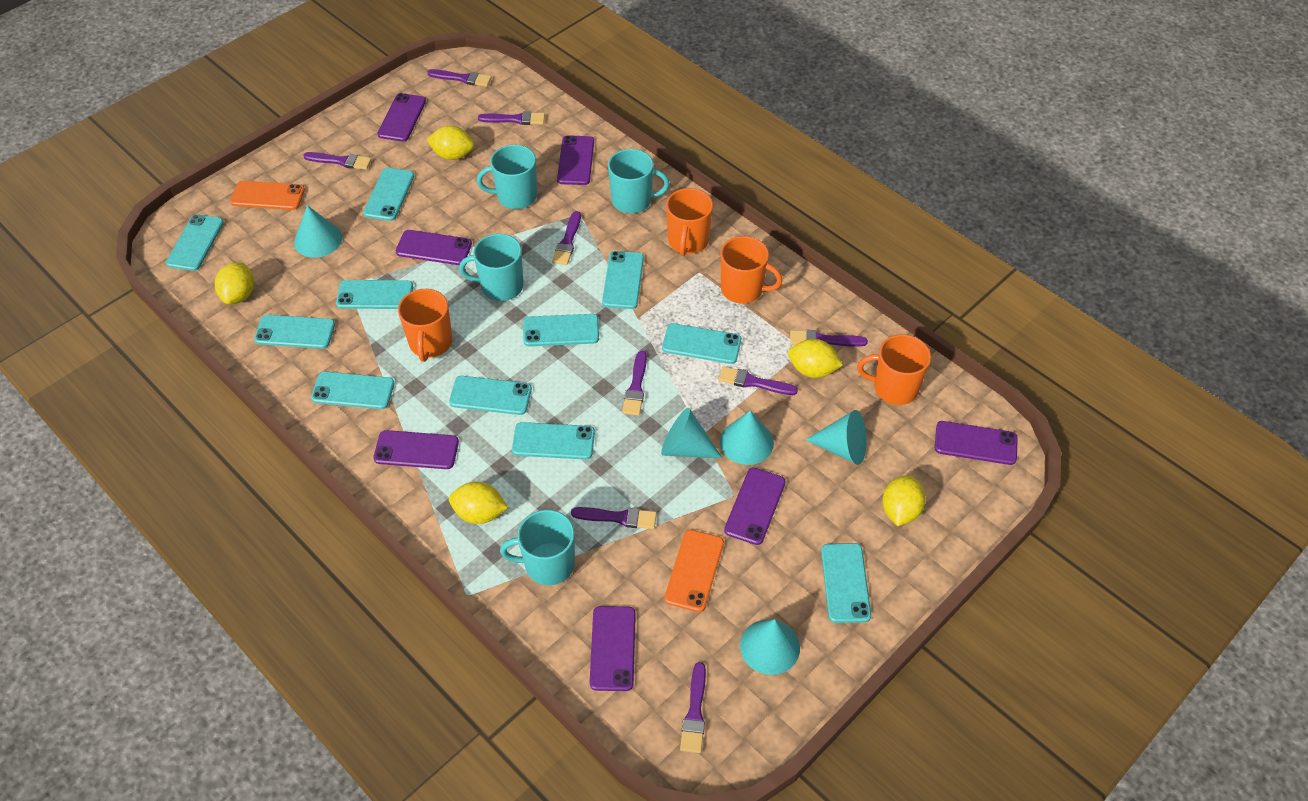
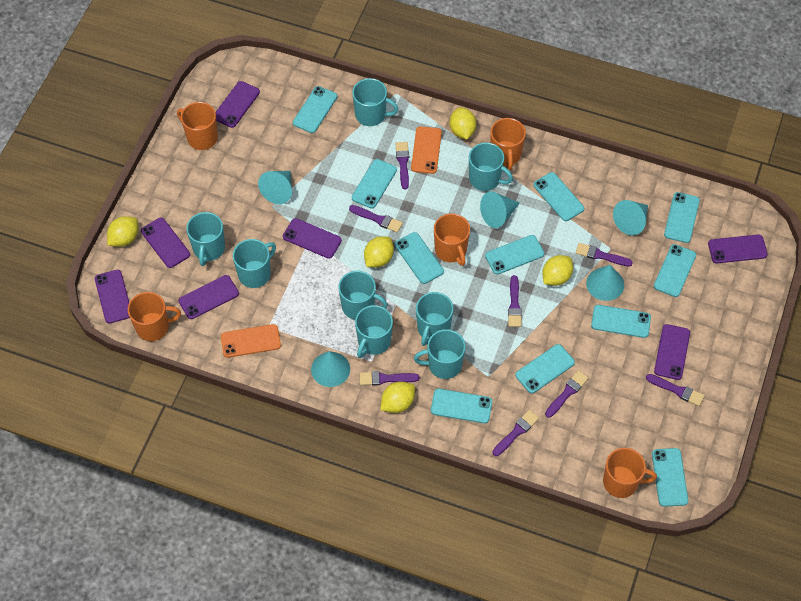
orange mug: 4 -> 5
purple brush: 9 -> 8
turquoise mug: 4 -> 8

